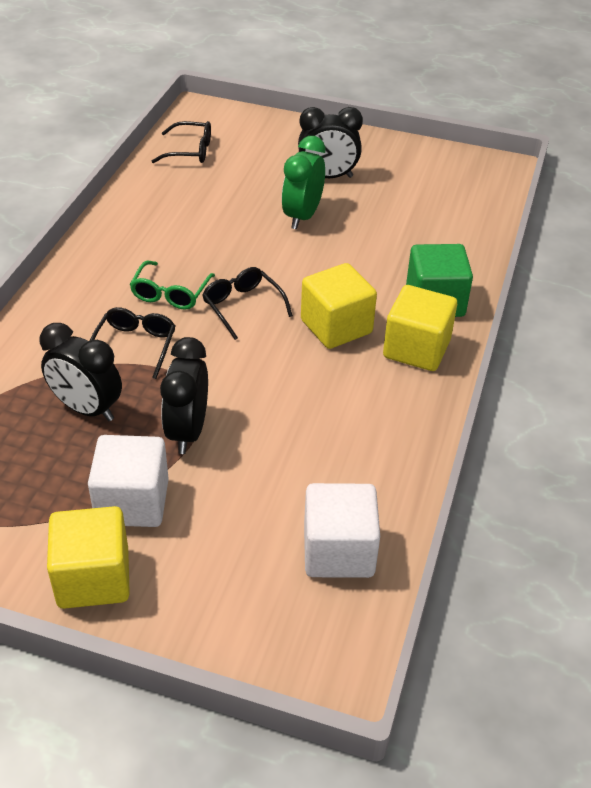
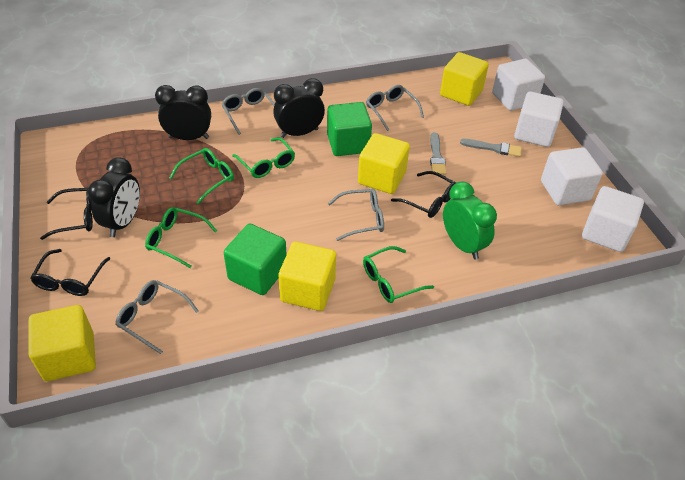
green cube: 1 -> 2
green glasses: 1 -> 4
grey brush: 0 -> 2
grey glasses: 0 -> 4
white cube: 2 -> 4
yellow cube: 3 -> 4

